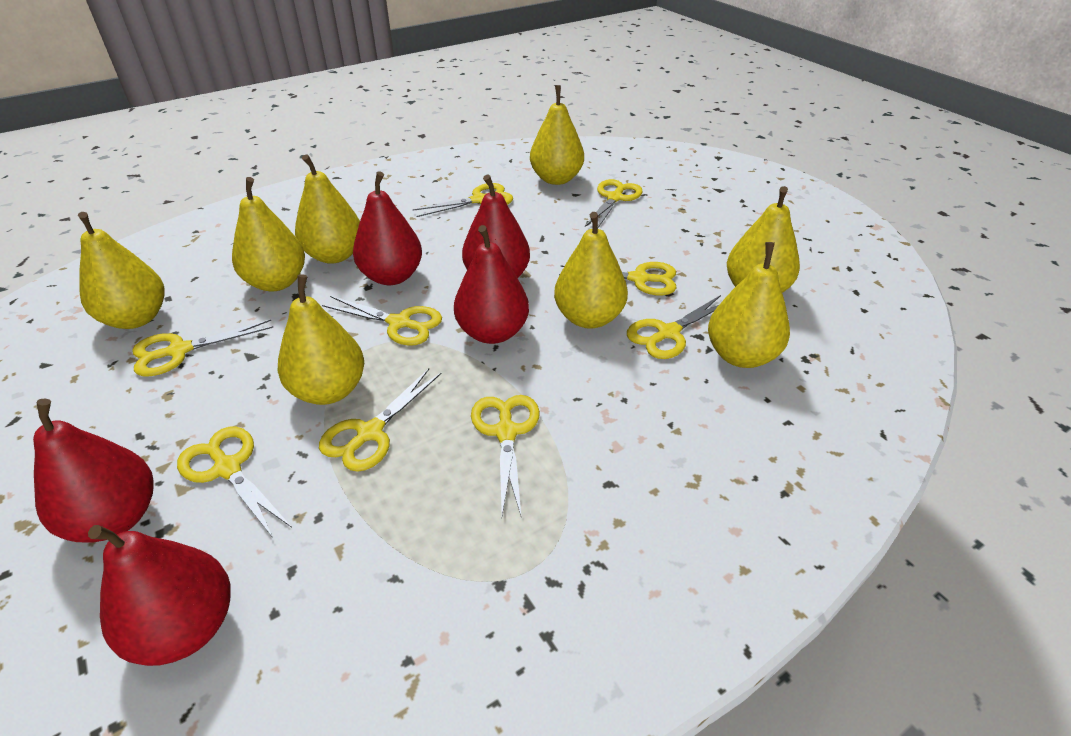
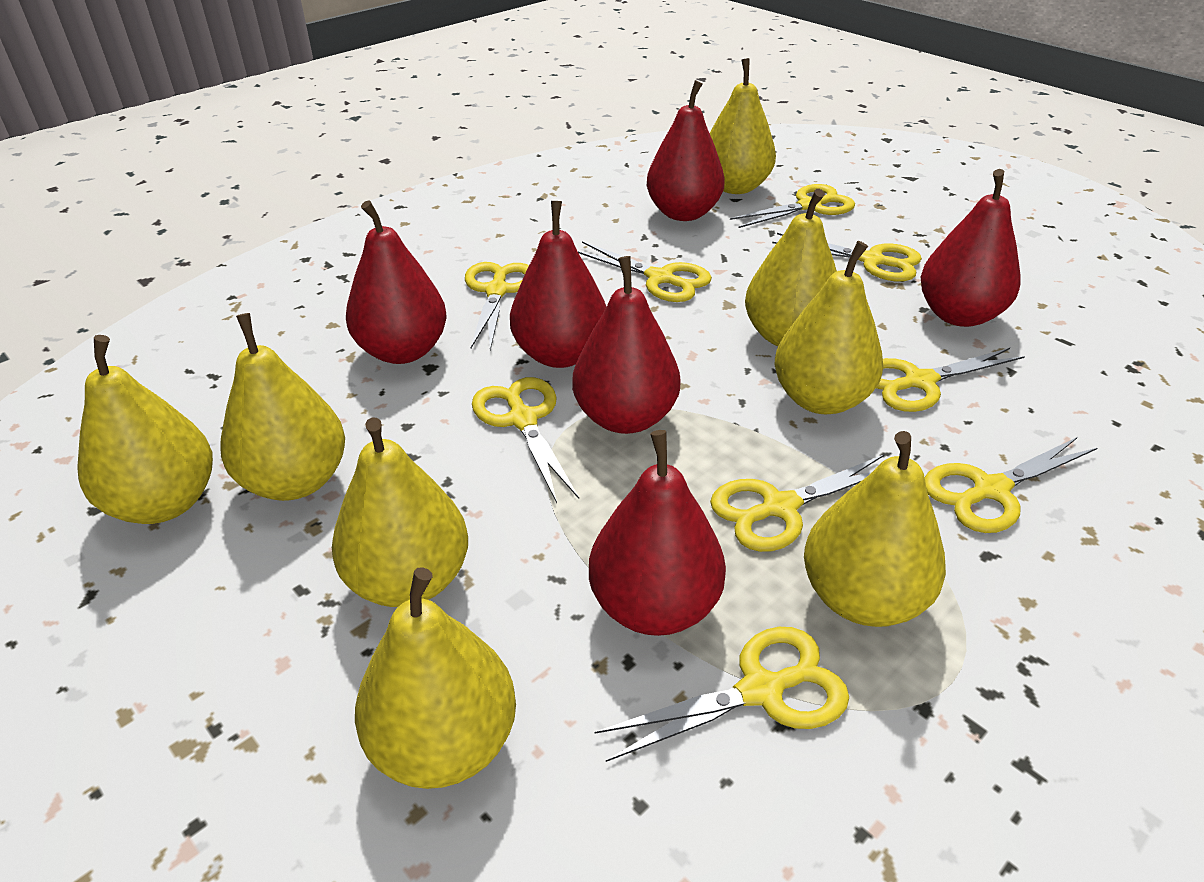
red pear: 5 -> 6

